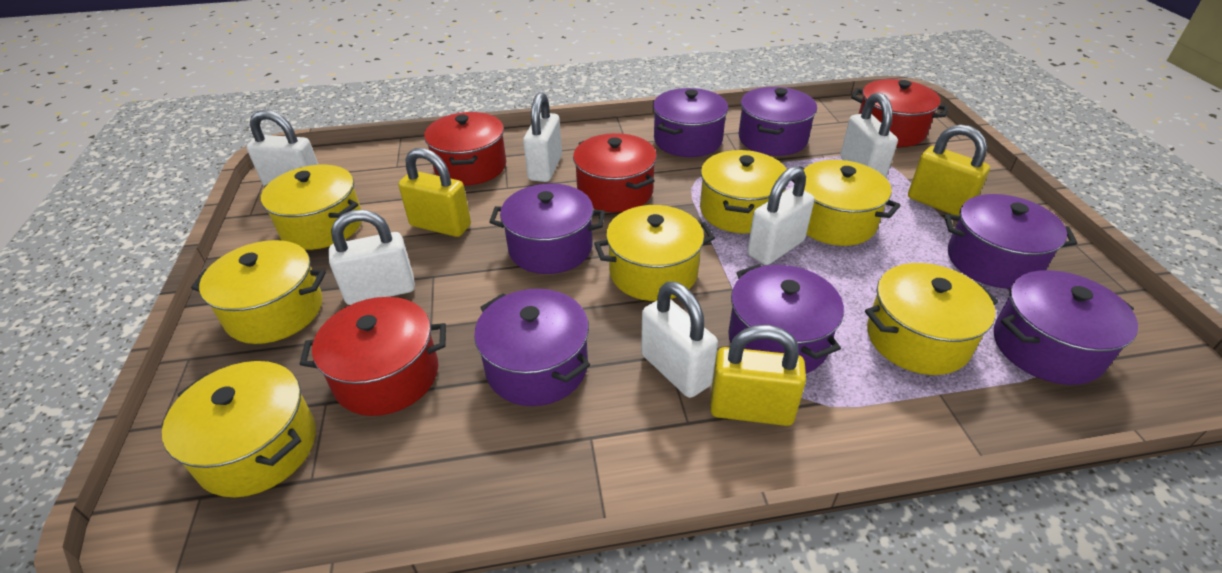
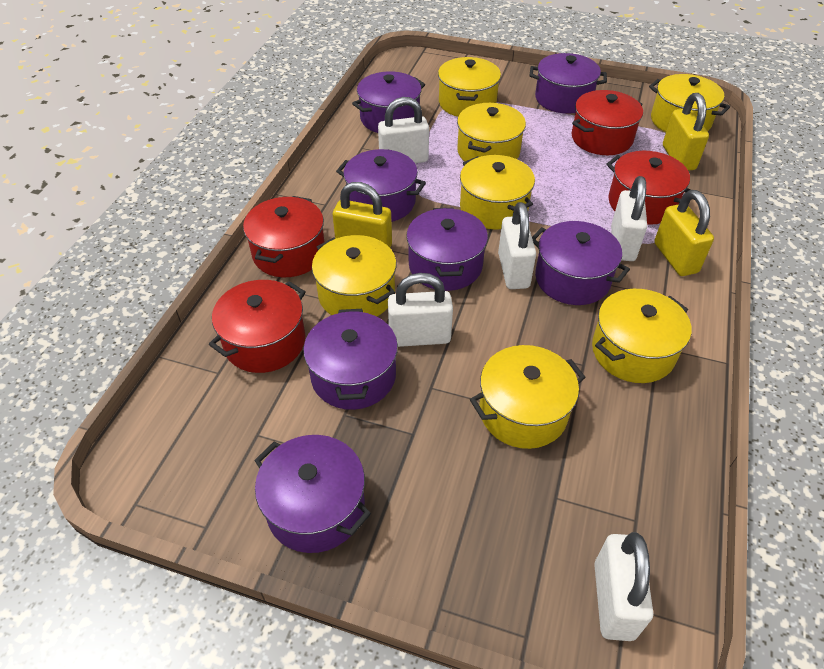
white padlock: 6 -> 5

